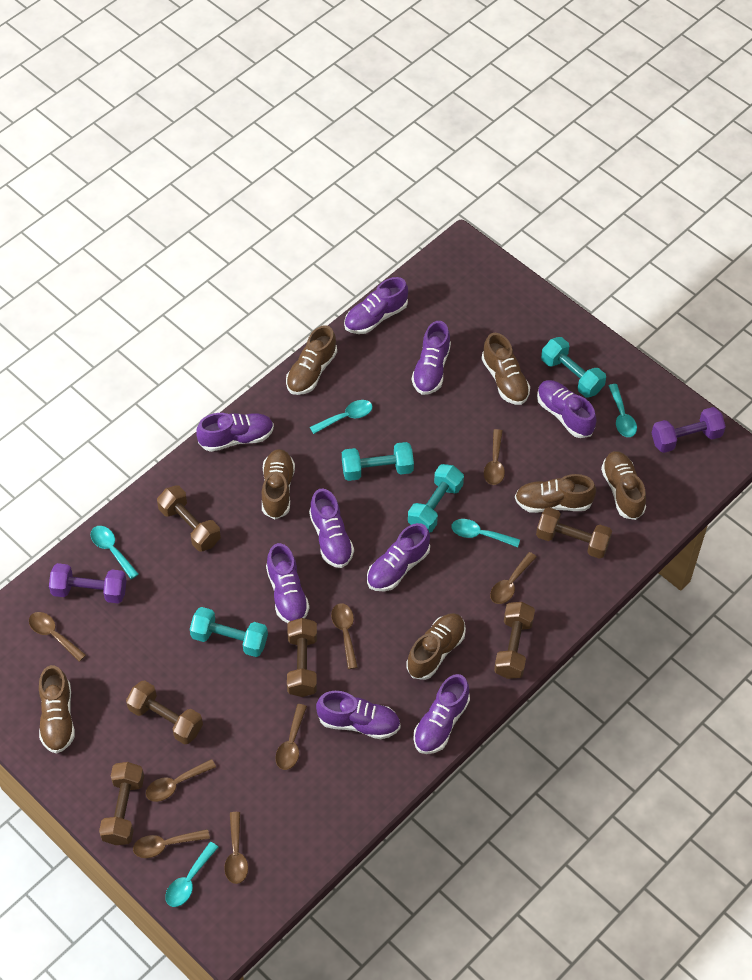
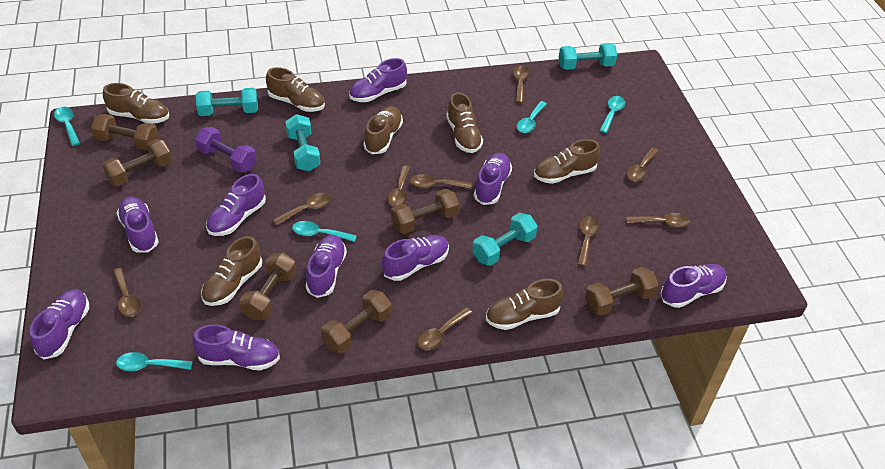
brown spoon: 8 -> 9
purple dumbbell: 2 -> 1

